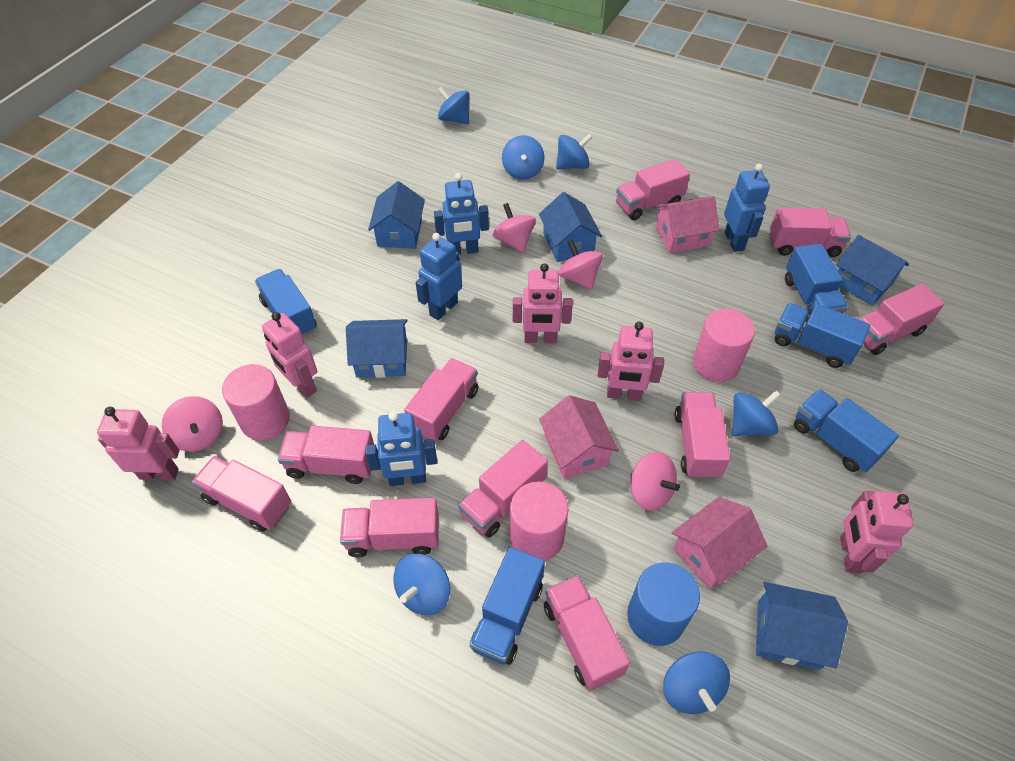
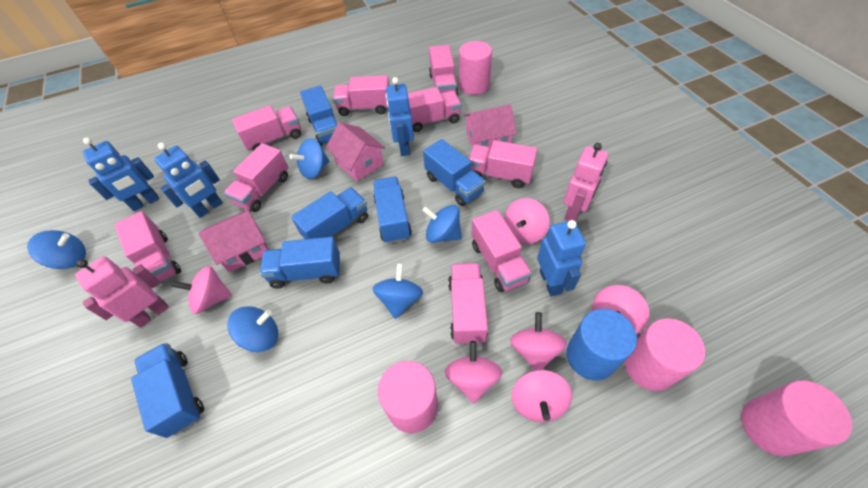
blue house: 5 -> 0
blue spinning top: 6 -> 5
blue truck: 5 -> 6
pink cylinder: 3 -> 4
pink robot: 5 -> 2
pink spinning top: 4 -> 6
pink truck: 10 -> 9

